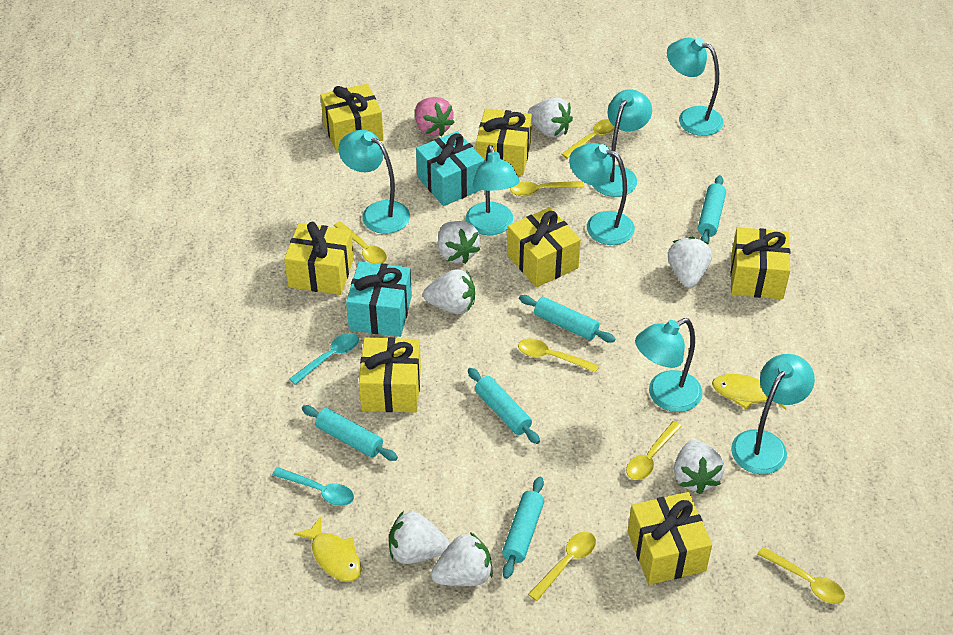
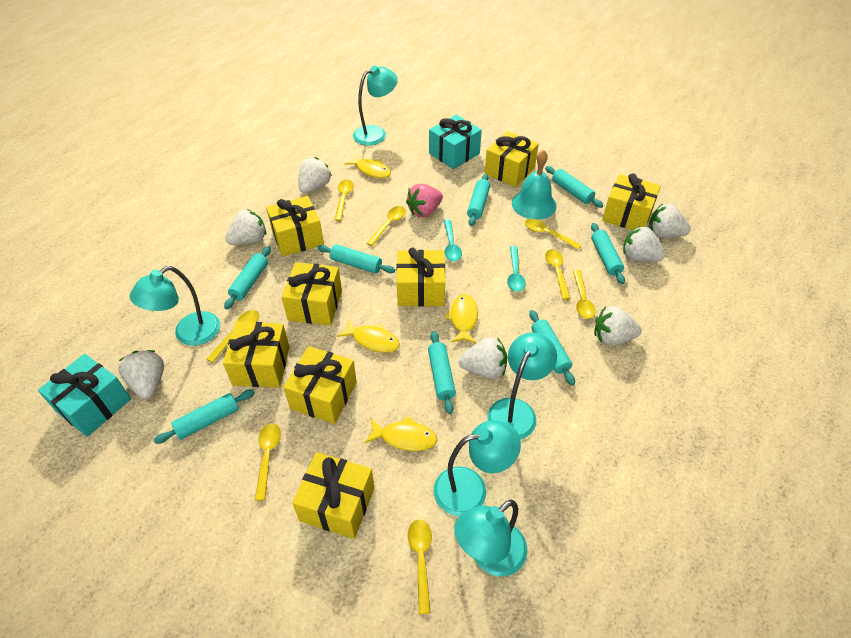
turquoise bell: 0 -> 1
turquoise lamp: 7 -> 5
turquoise rolling pin: 5 -> 8
yellow fish: 2 -> 4
yellow gift: 7 -> 8
yellow spoon: 7 -> 8

